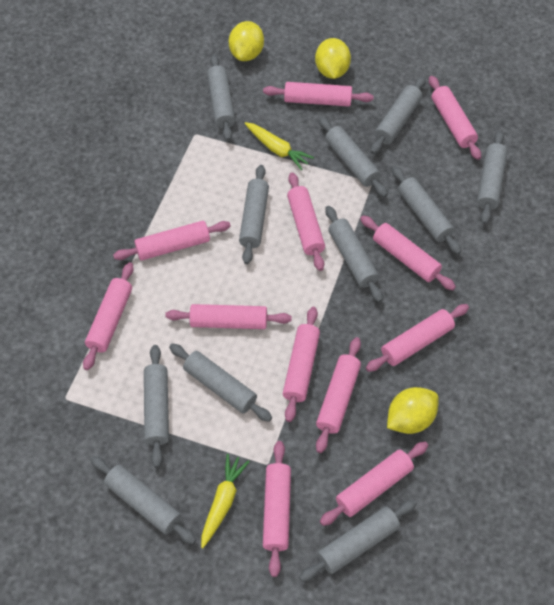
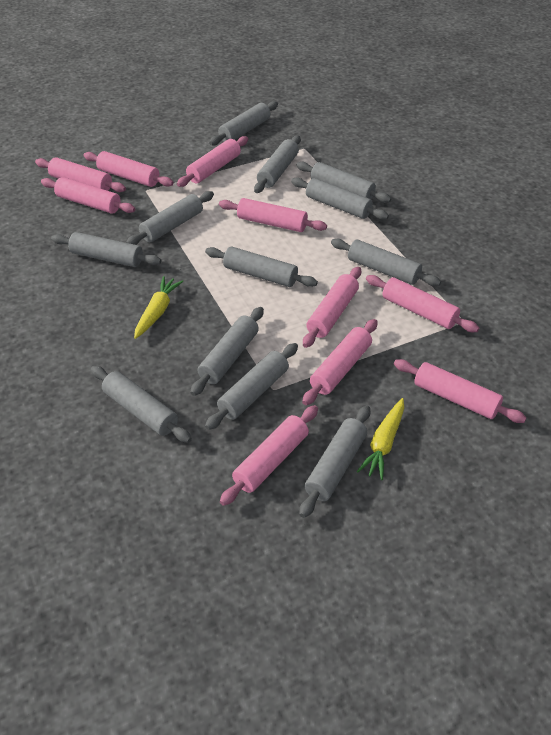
grey rolling pin: 11 -> 12
pink rolling pin: 12 -> 10
yellow lemon: 3 -> 0

